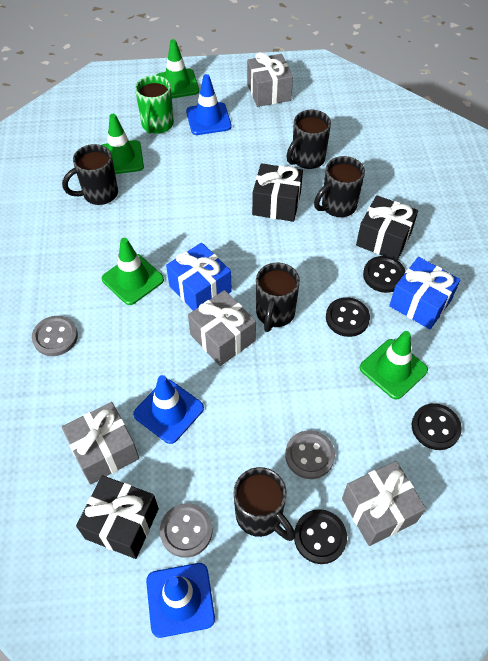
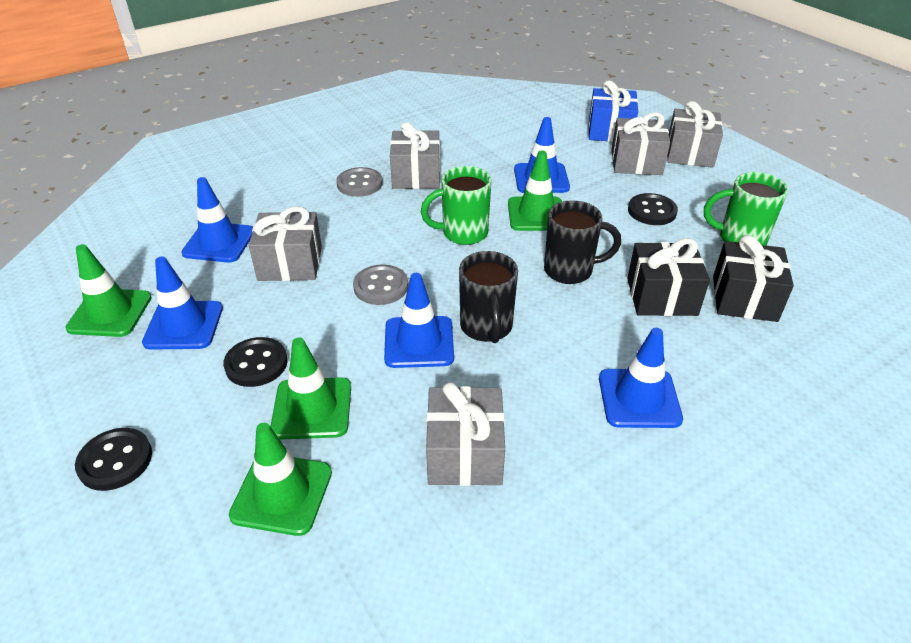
black button: 4 -> 3
black gift: 3 -> 2
black mug: 5 -> 2
blue gift: 2 -> 1
blue traffic cone: 3 -> 5
green mug: 1 -> 2
grey button: 3 -> 2
grey gift: 4 -> 5

